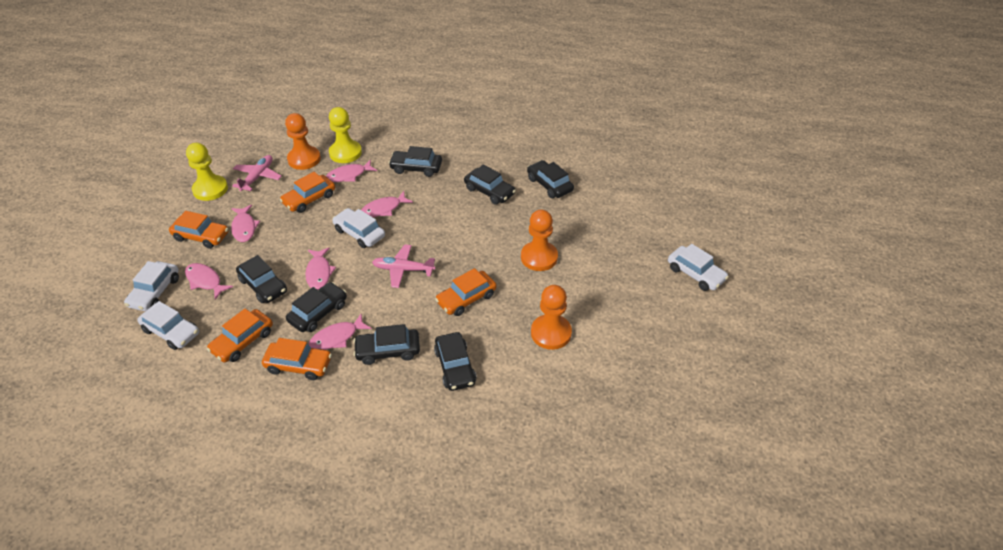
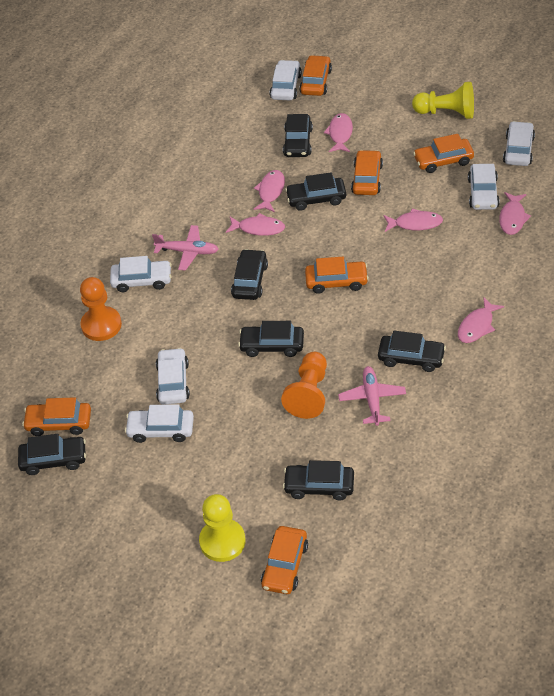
orange car: 5 -> 6
orange pawn: 3 -> 2
white car: 4 -> 6

